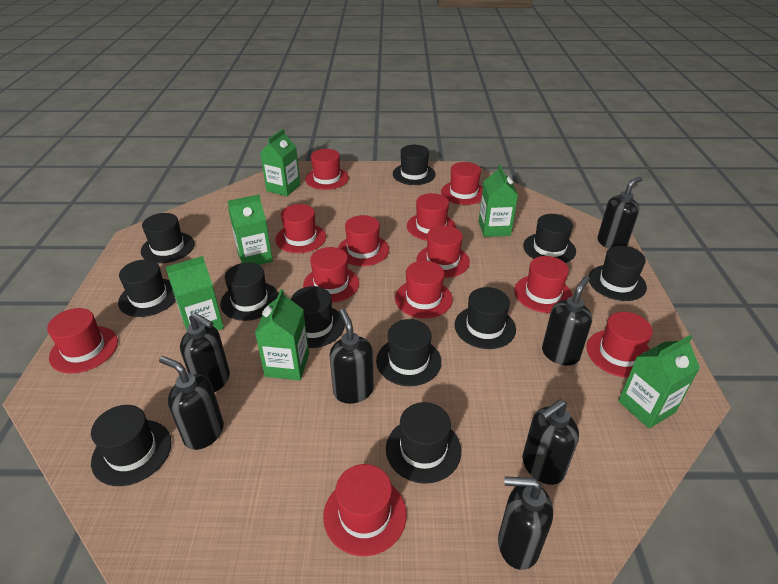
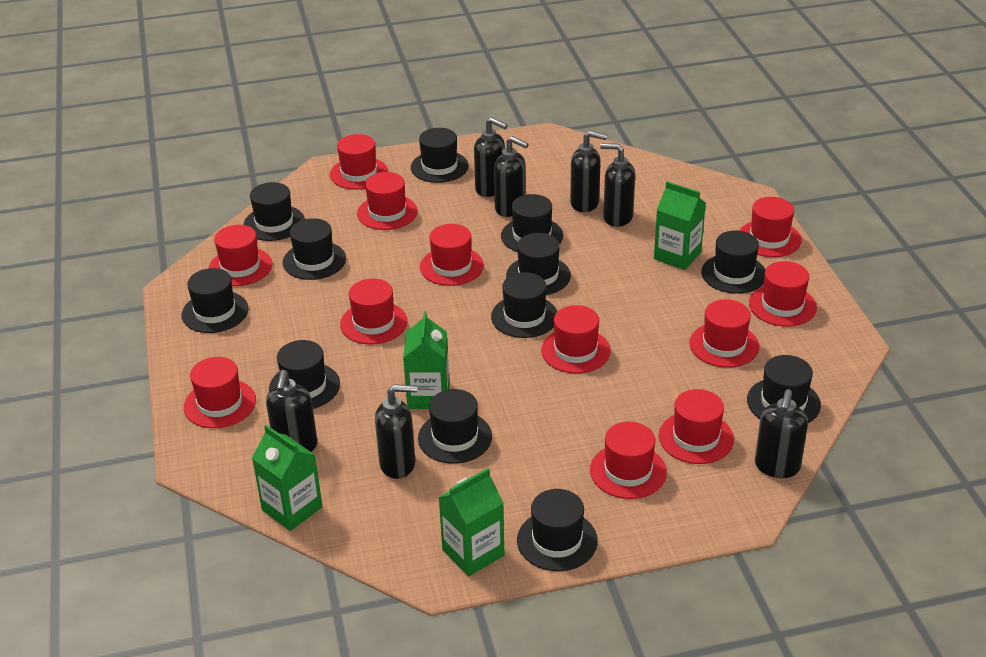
black hat: 11 -> 12
green carton: 6 -> 4

